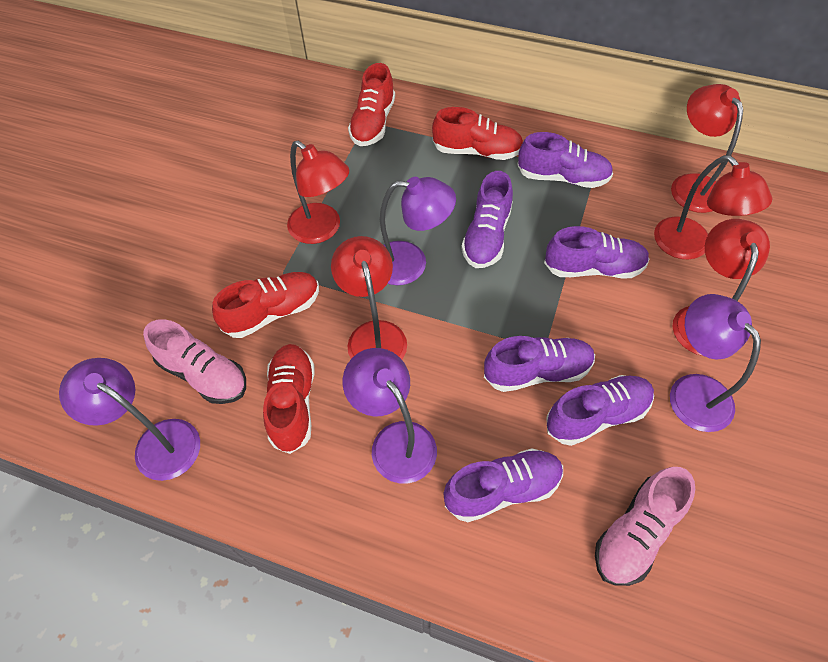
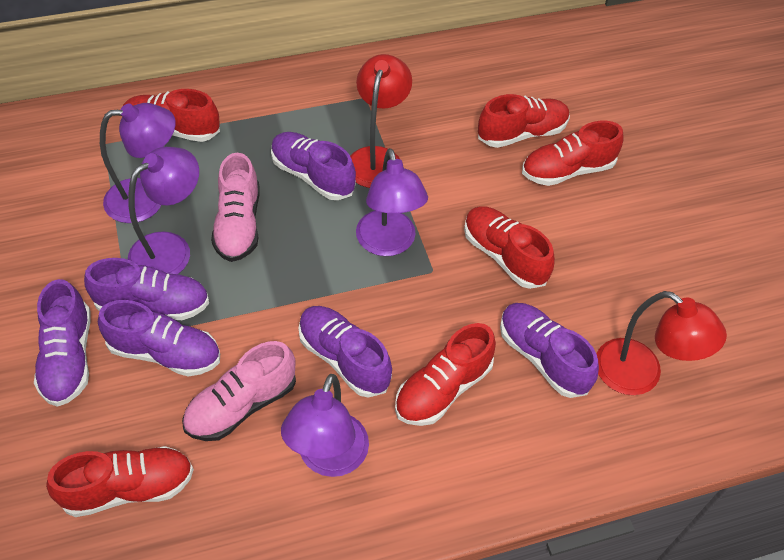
red lamp: 5 -> 2
red shoe: 4 -> 6

